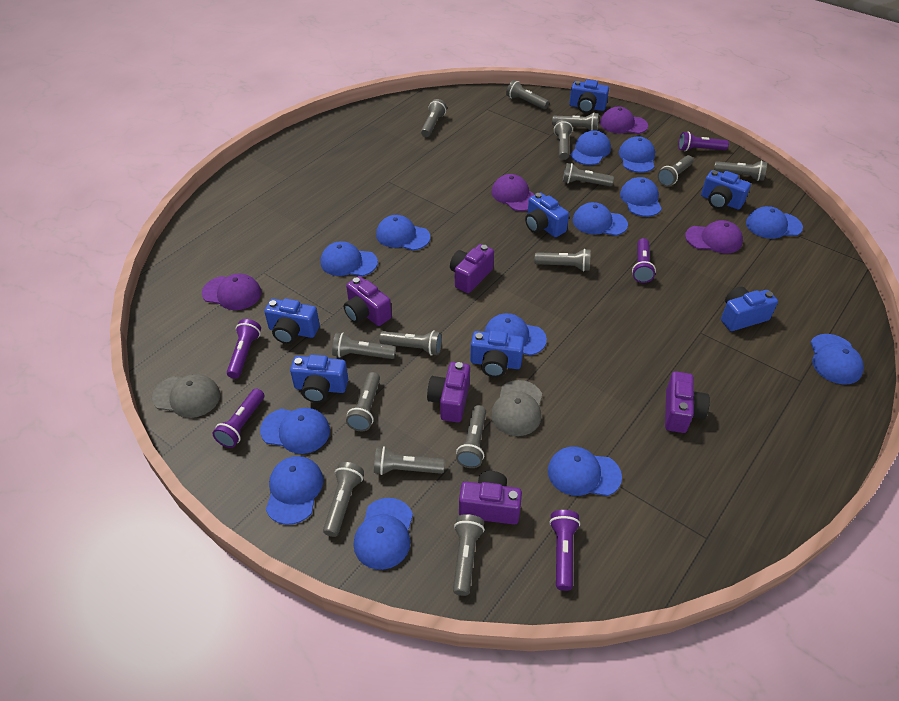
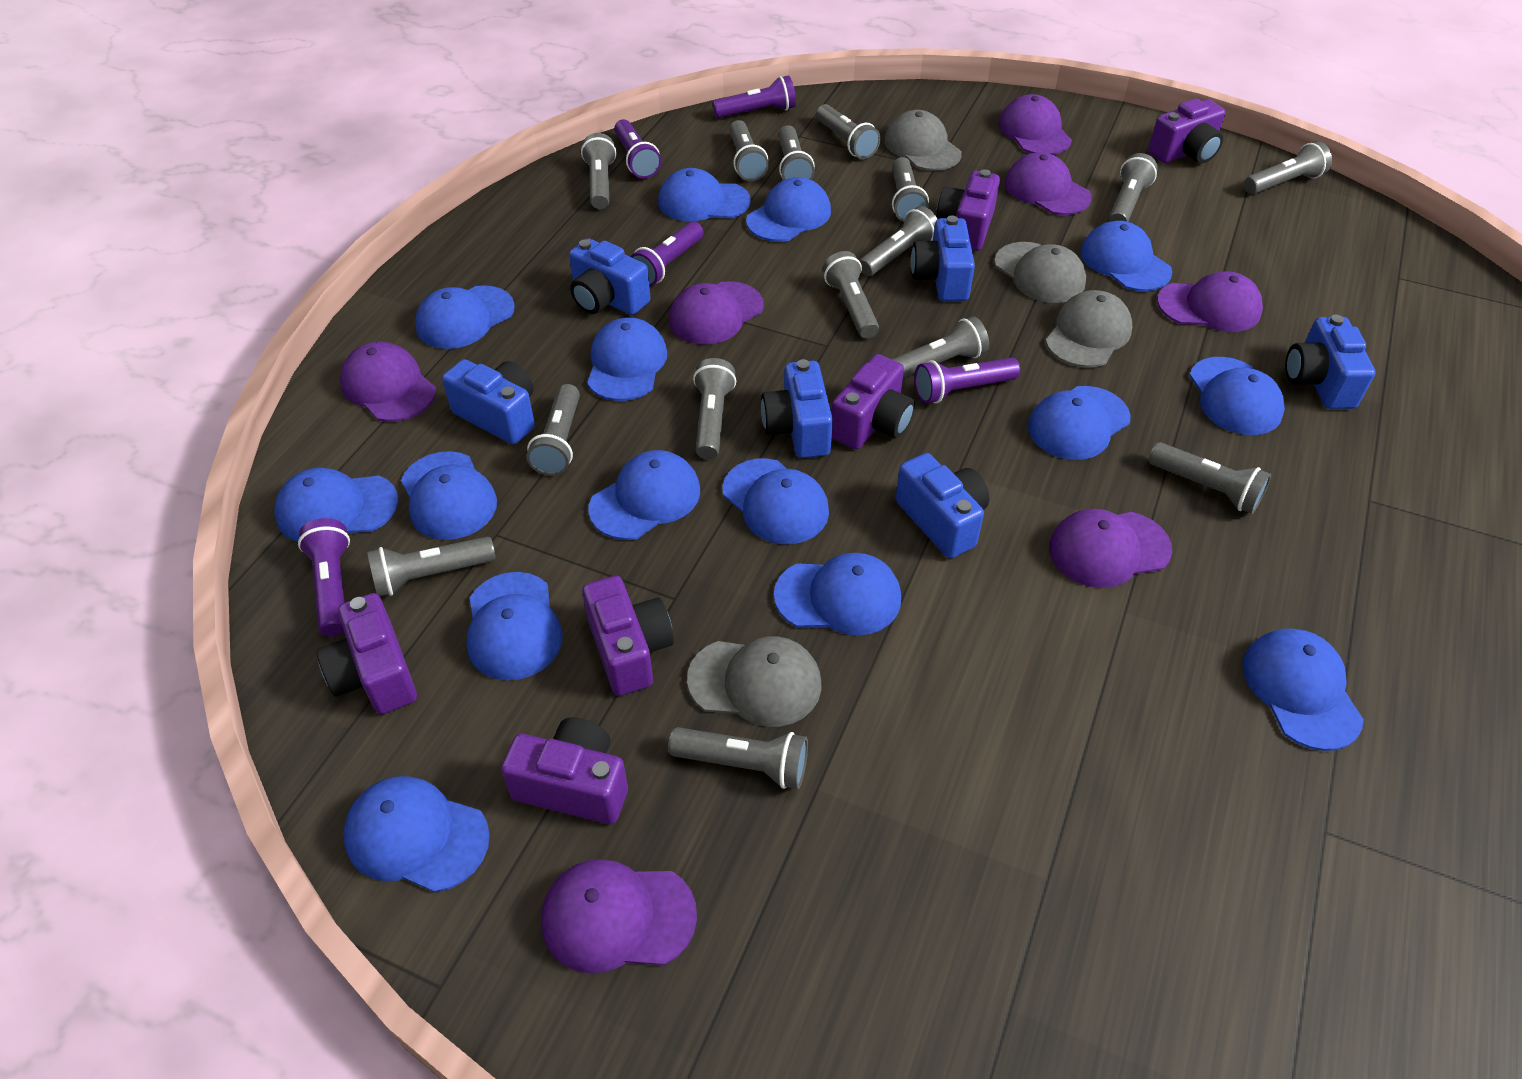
blue camera: 7 -> 6
blue cap: 13 -> 15
grey cap: 2 -> 4
purple camera: 5 -> 6
purple cap: 4 -> 7

